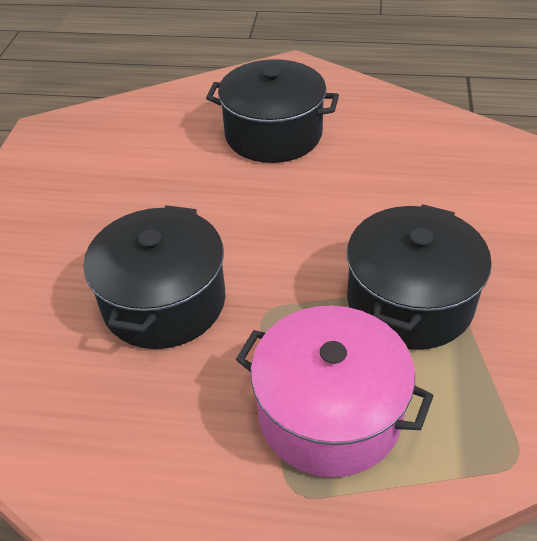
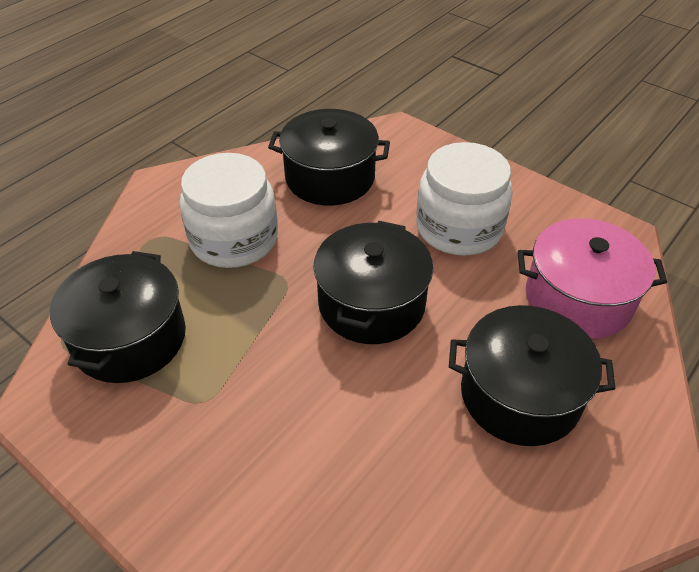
black pot: 3 -> 4
white jar: 0 -> 2

